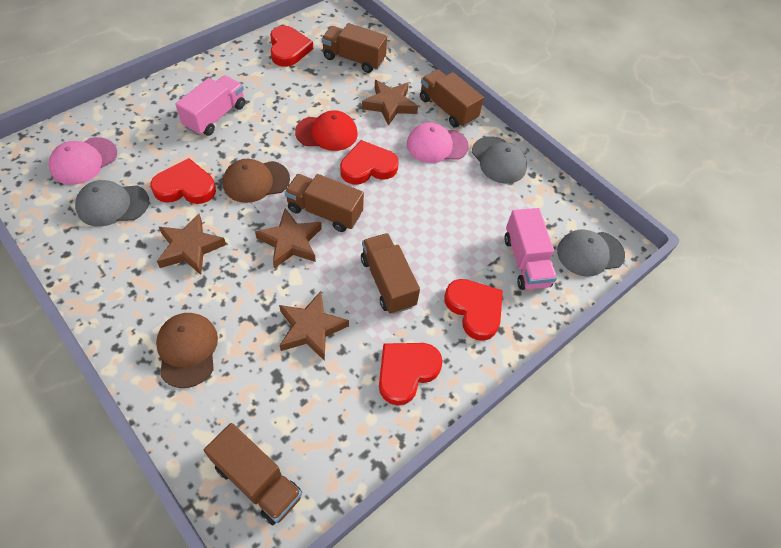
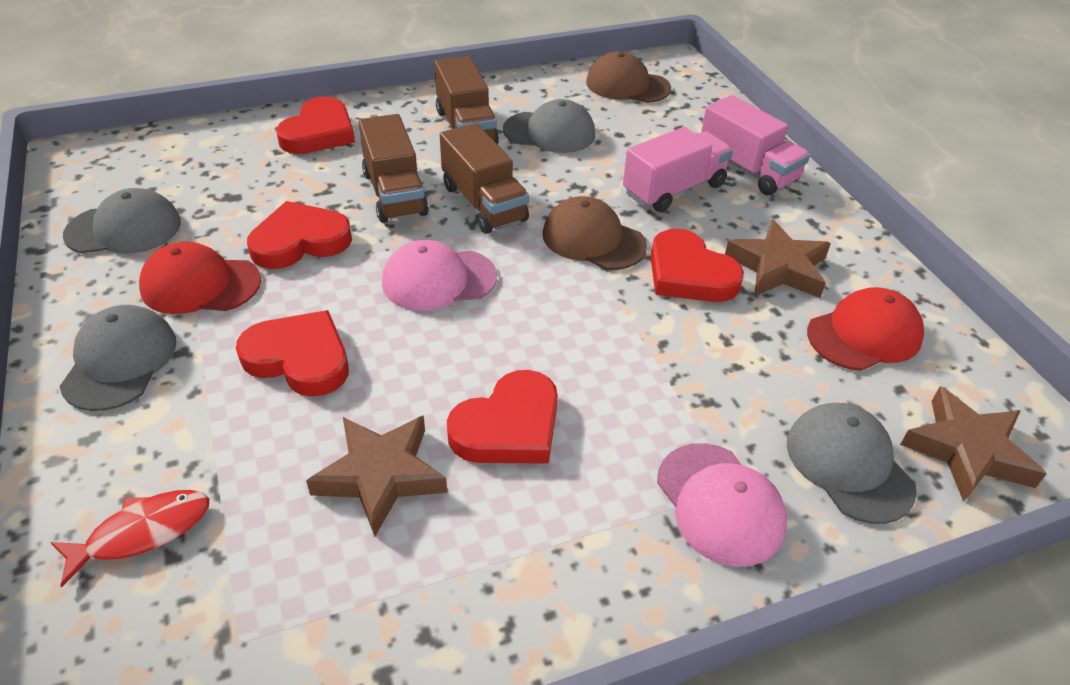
brown star: 4 -> 3
brown truck: 5 -> 3
grey cap: 3 -> 4
red cap: 1 -> 2
red fish: 0 -> 1

